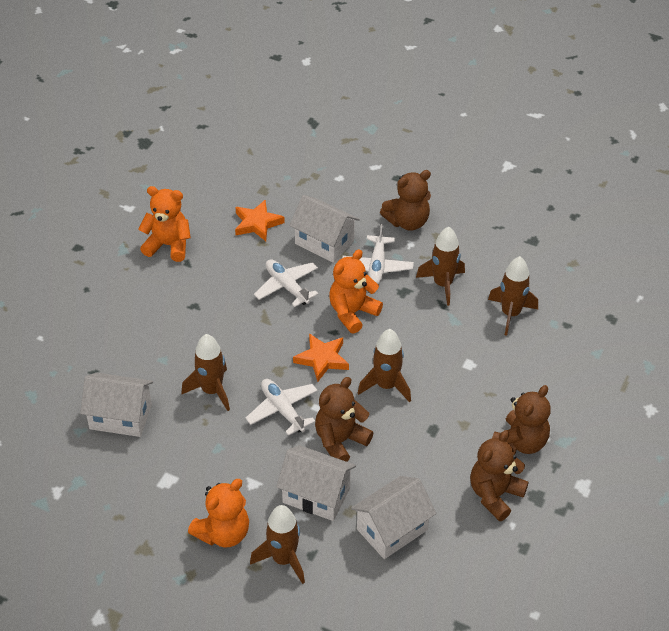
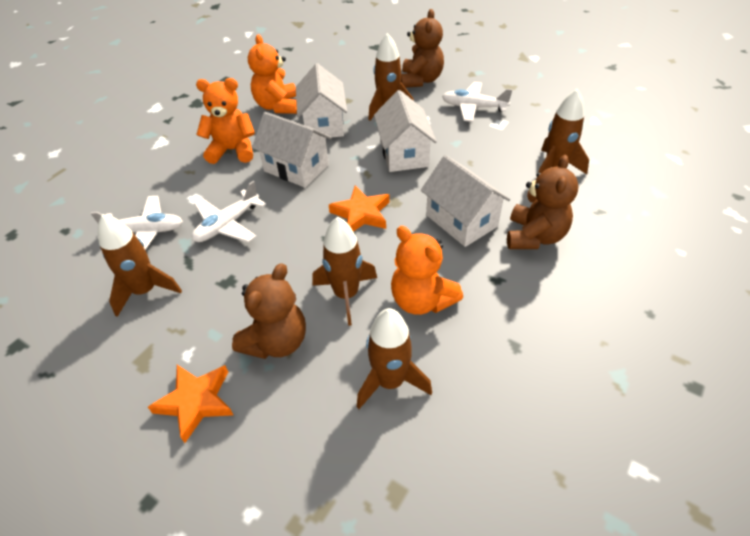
brown teddy bear: 4 -> 3

